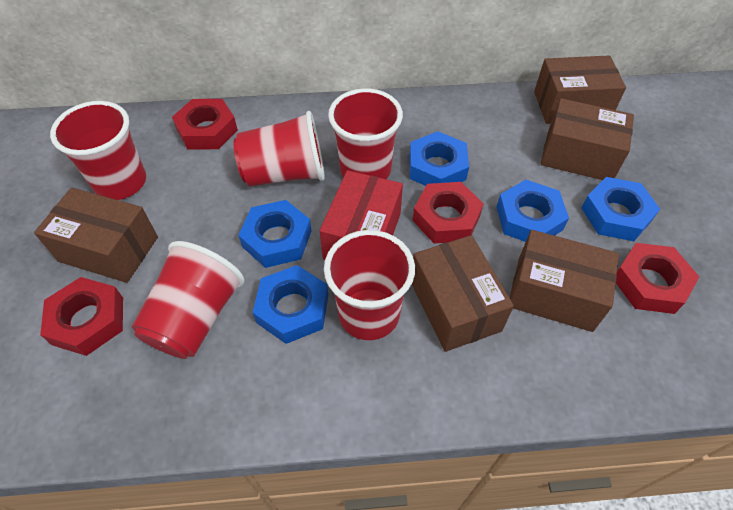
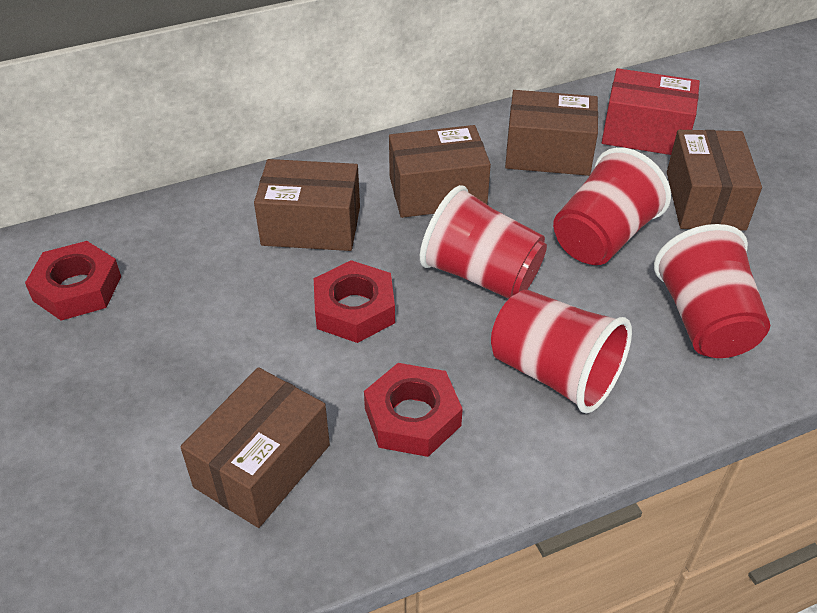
blue nut: 5 -> 0
red cup: 5 -> 4
red nut: 4 -> 3

